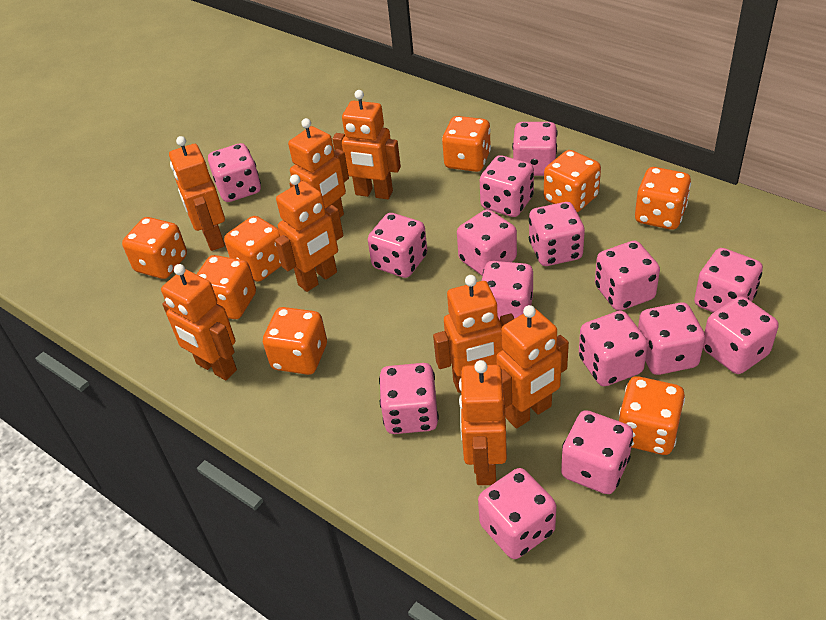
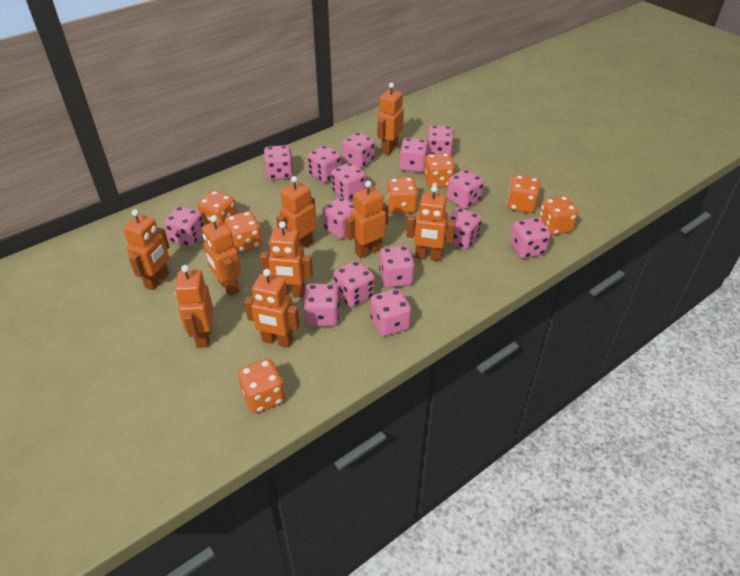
orange dice: 8 -> 7
orange robot: 8 -> 9

